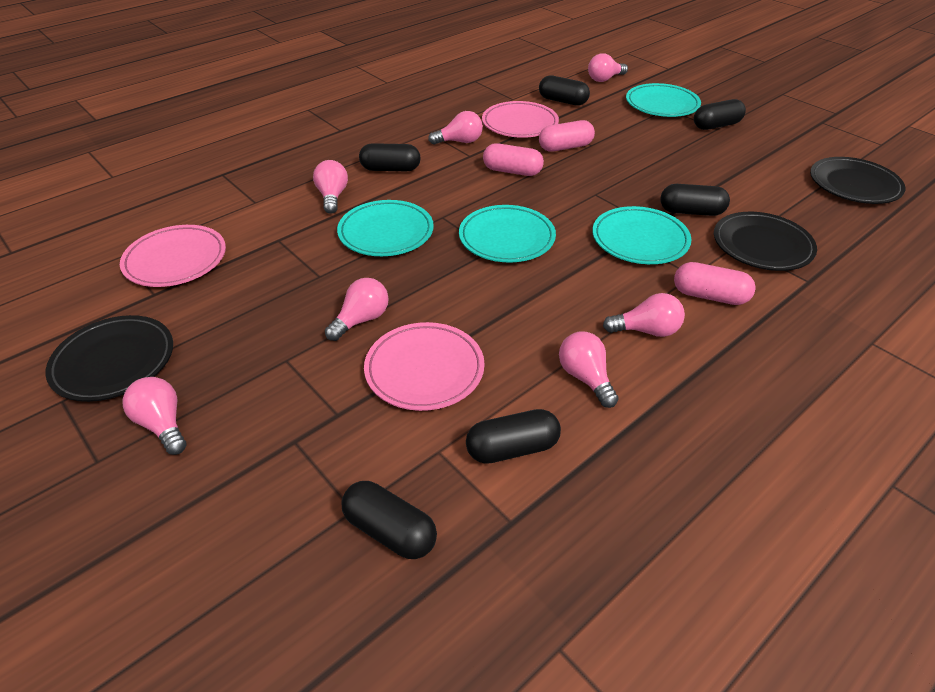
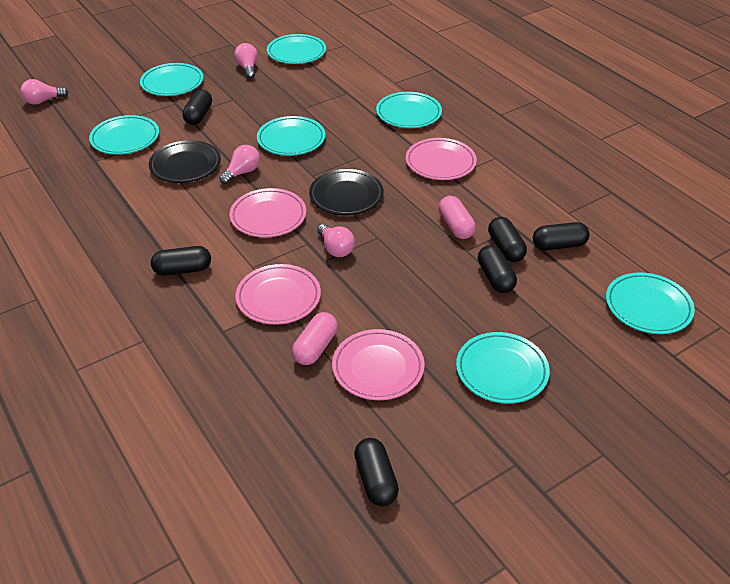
black plate: 3 -> 2
pink capsule: 3 -> 2
pink light bulb: 7 -> 4
pink plate: 3 -> 4
turquoise plate: 4 -> 7

